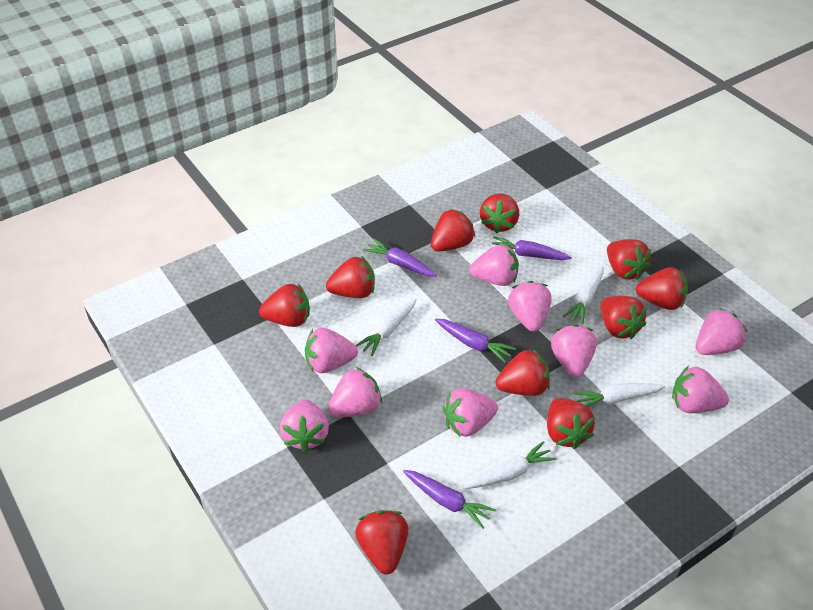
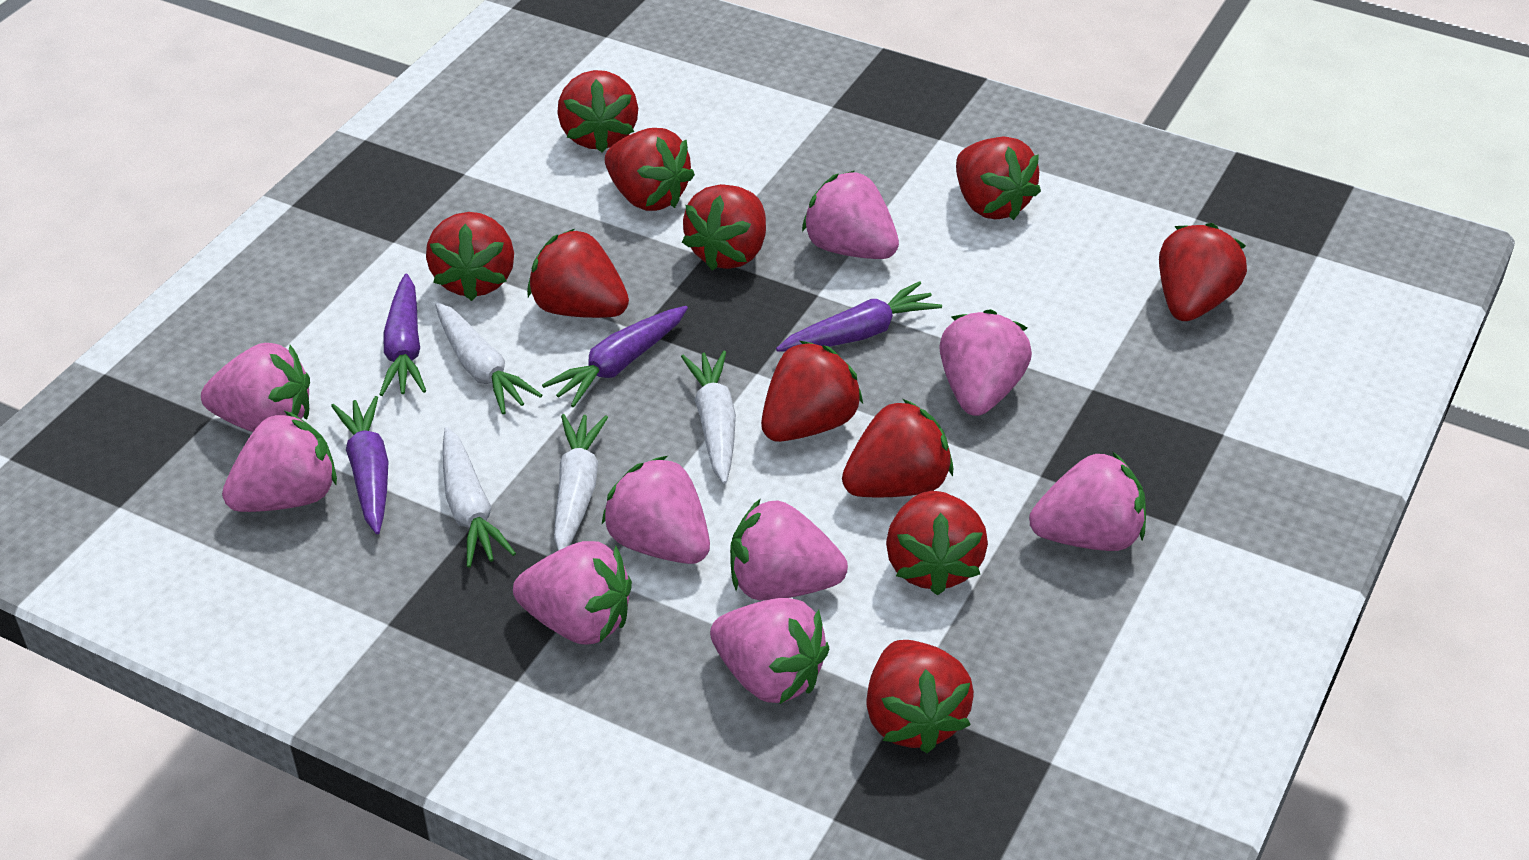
red strawberry: 10 -> 11

